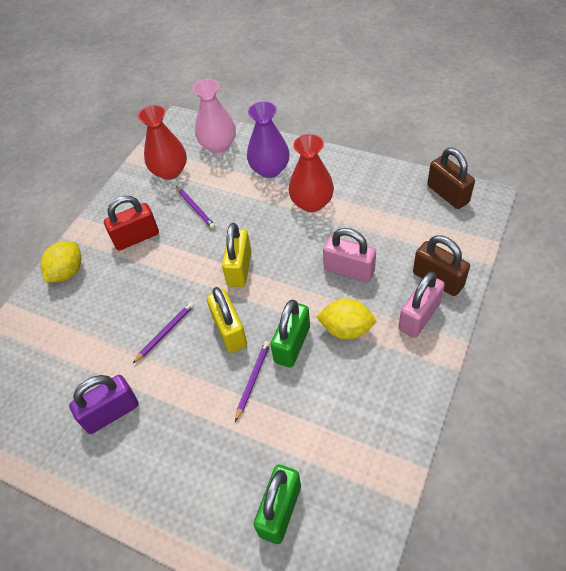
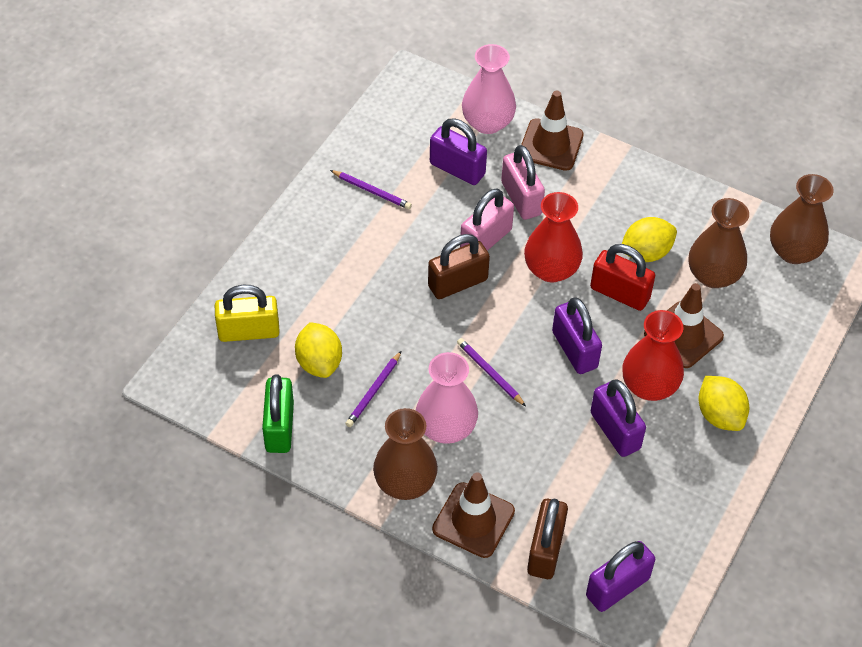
brown traffic cone: 0 -> 3
brown vase: 0 -> 3
green padlock: 2 -> 1
pink vase: 1 -> 2
purple padlock: 1 -> 4
purple vase: 1 -> 0
yellow lemon: 2 -> 3
yellow padlock: 2 -> 1

